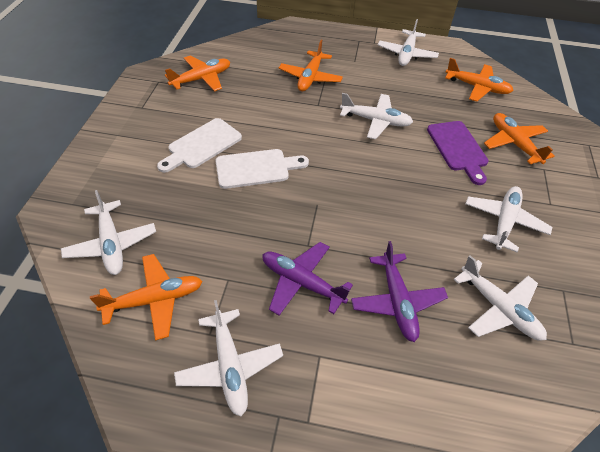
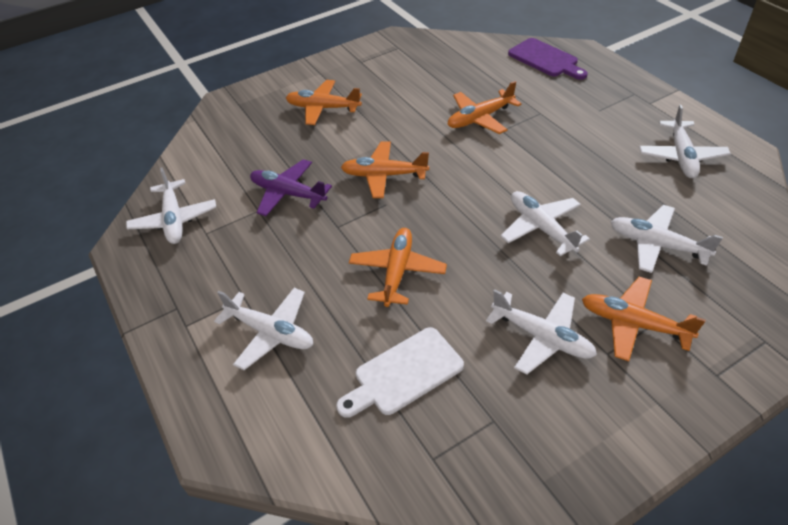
purple plane: 2 -> 1
white cutting board: 2 -> 1

